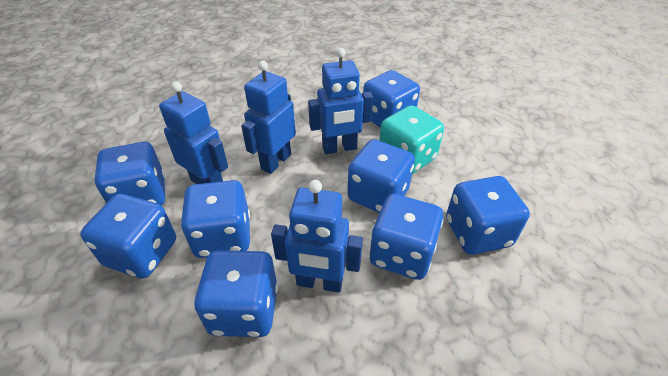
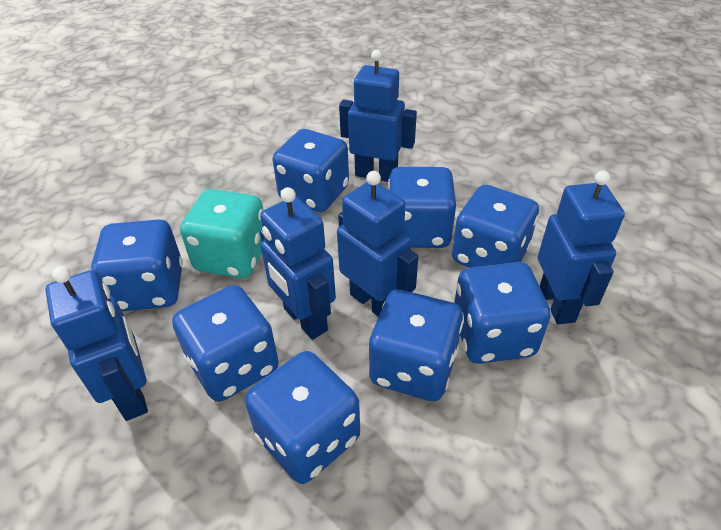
blue robot: 4 -> 5

